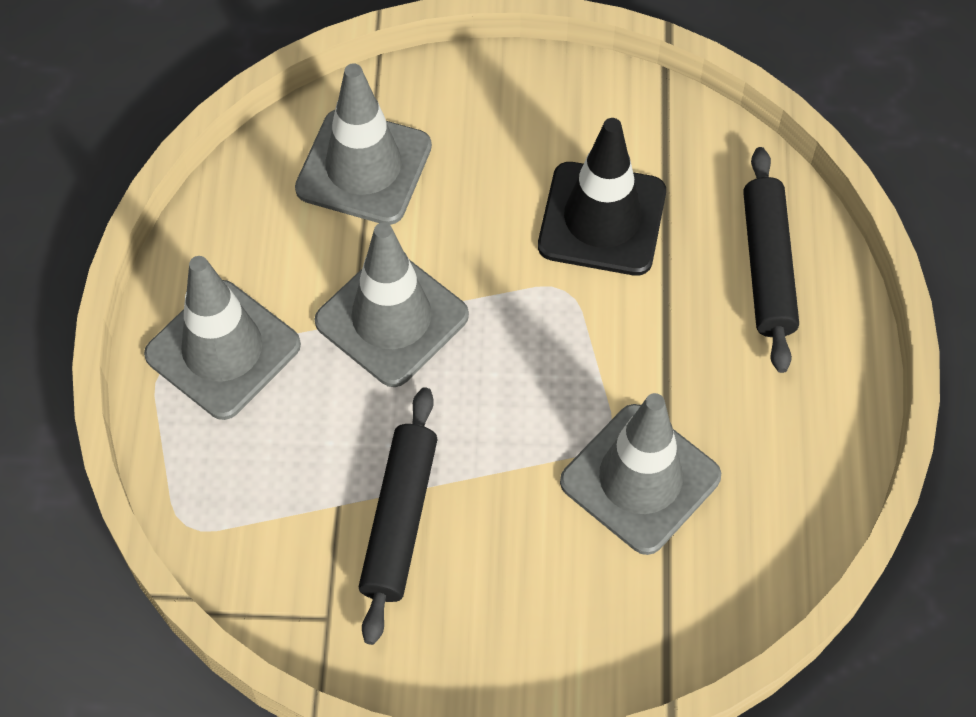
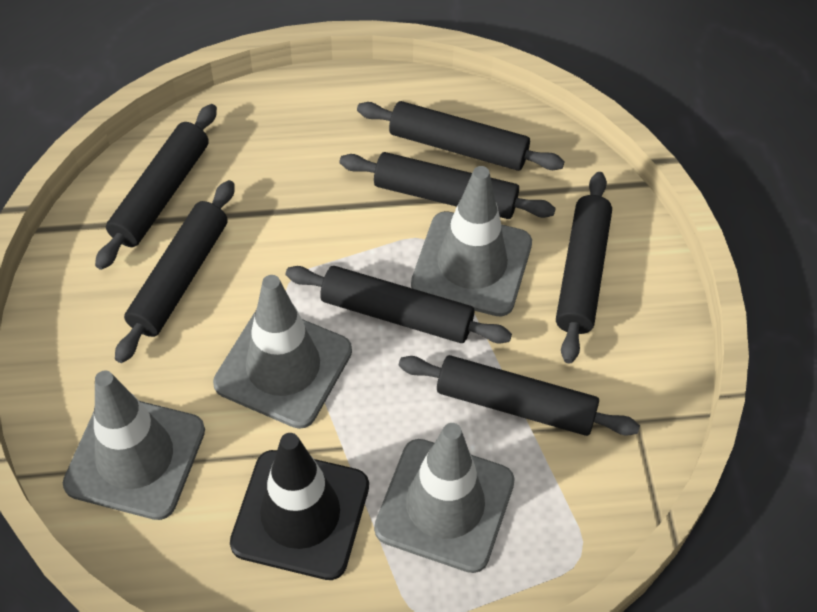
black rolling pin: 2 -> 7

